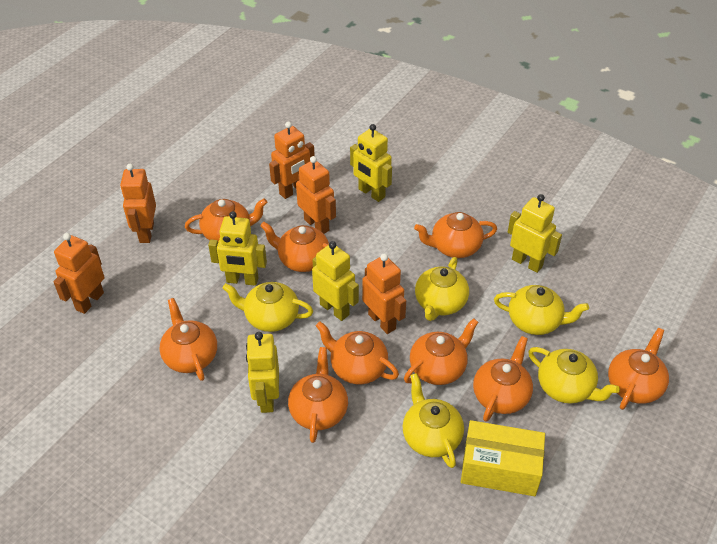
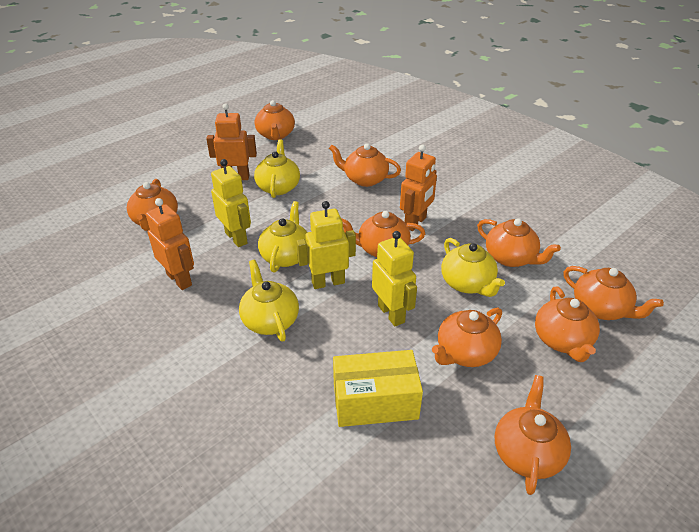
orange robot: 5 -> 3
yellow robot: 5 -> 3
yellow teapot: 5 -> 4

